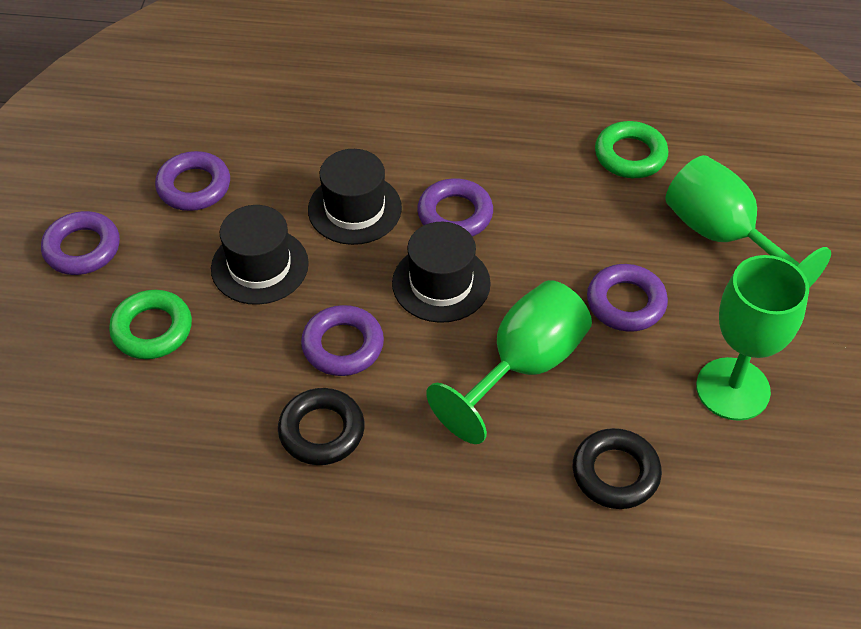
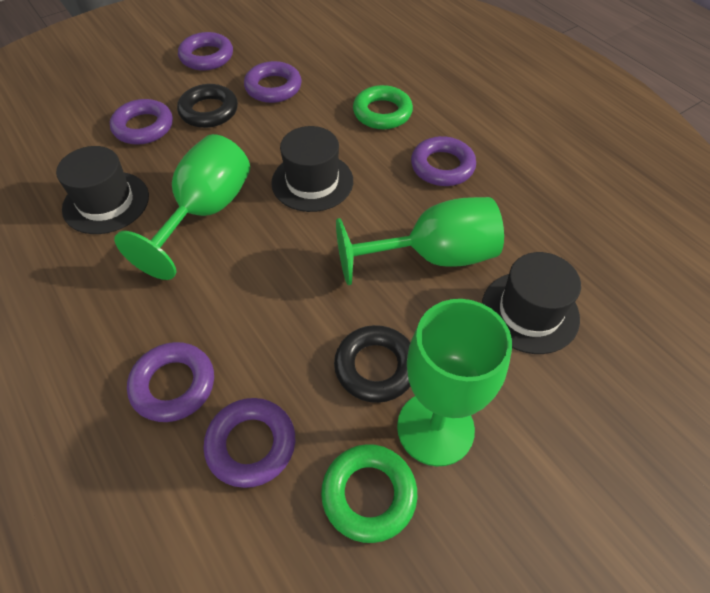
purple ring: 5 -> 6

